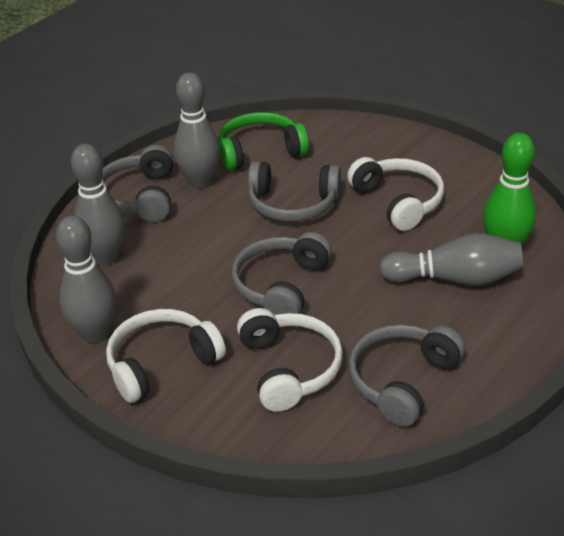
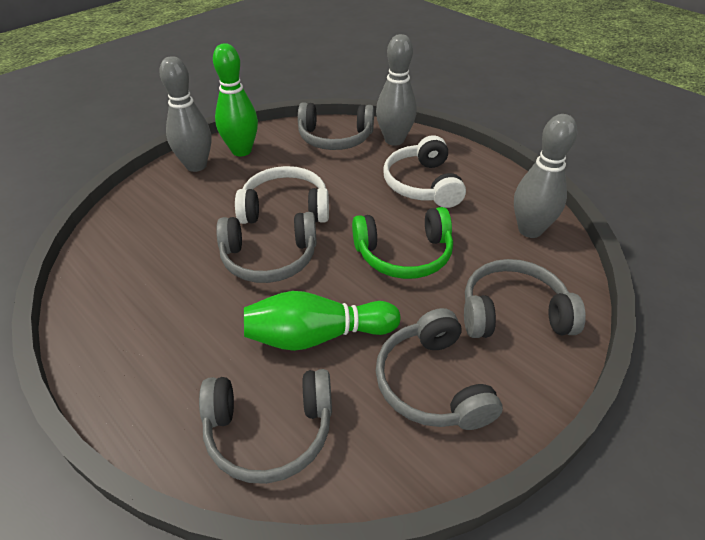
green bowling pin: 1 -> 2
grey bowling pin: 4 -> 3
grey headphones: 4 -> 5
white headphones: 3 -> 2

